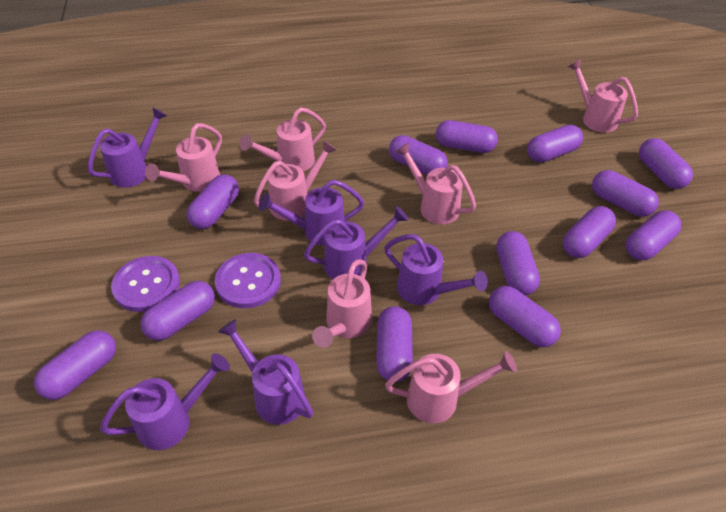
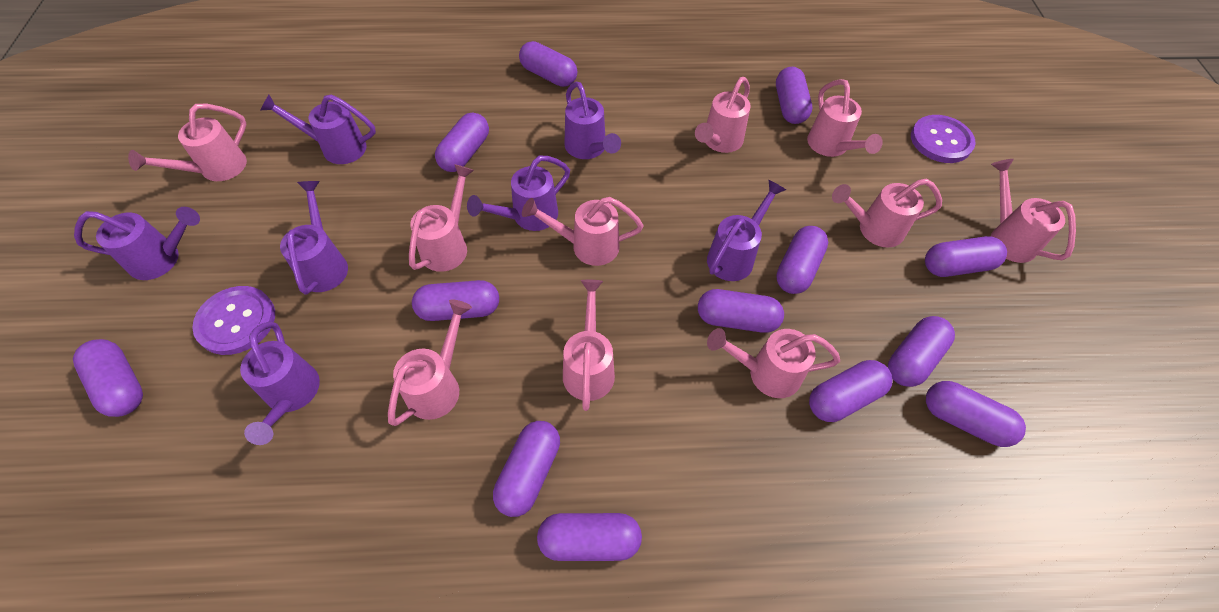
pink watering can: 7 -> 10
purple watering can: 6 -> 7

